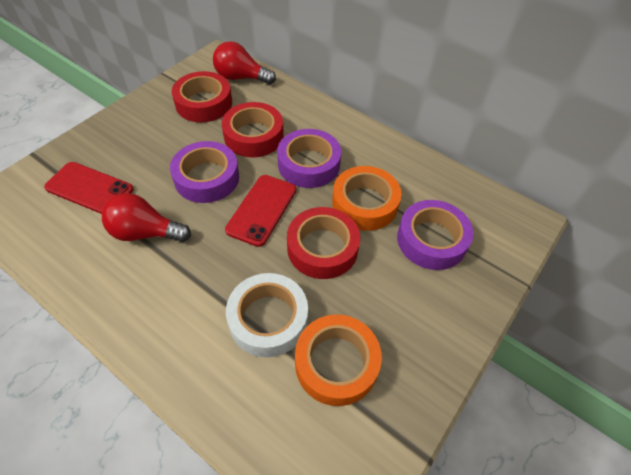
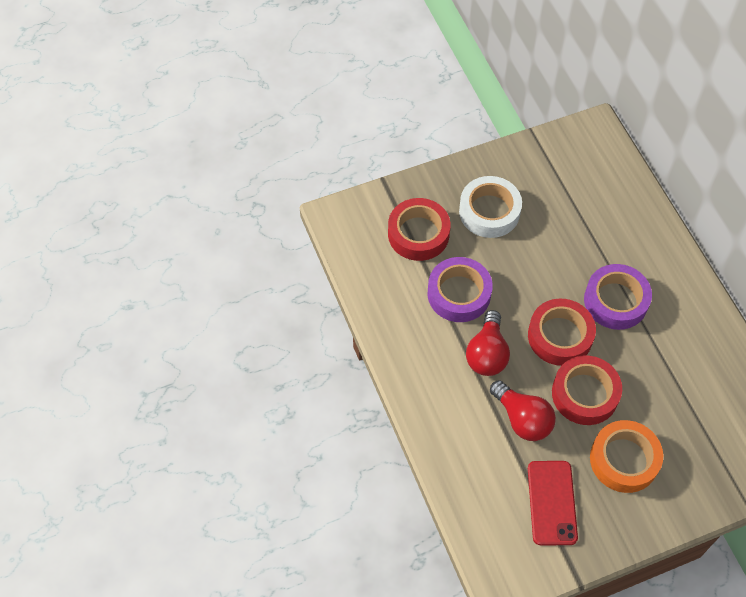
orange tape: 2 -> 1
purple tape: 3 -> 2
red phone: 2 -> 1

